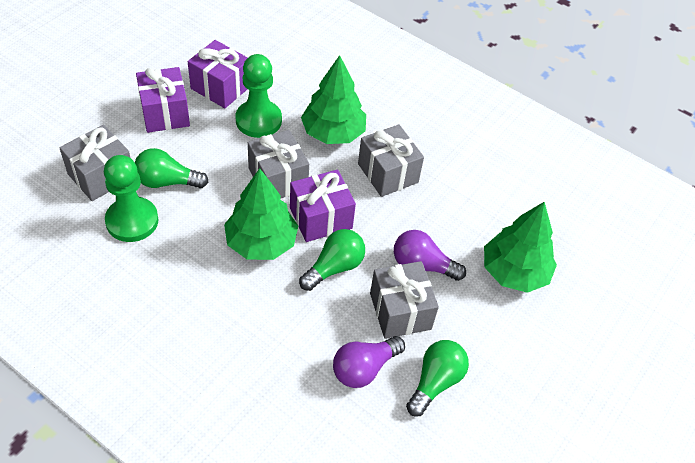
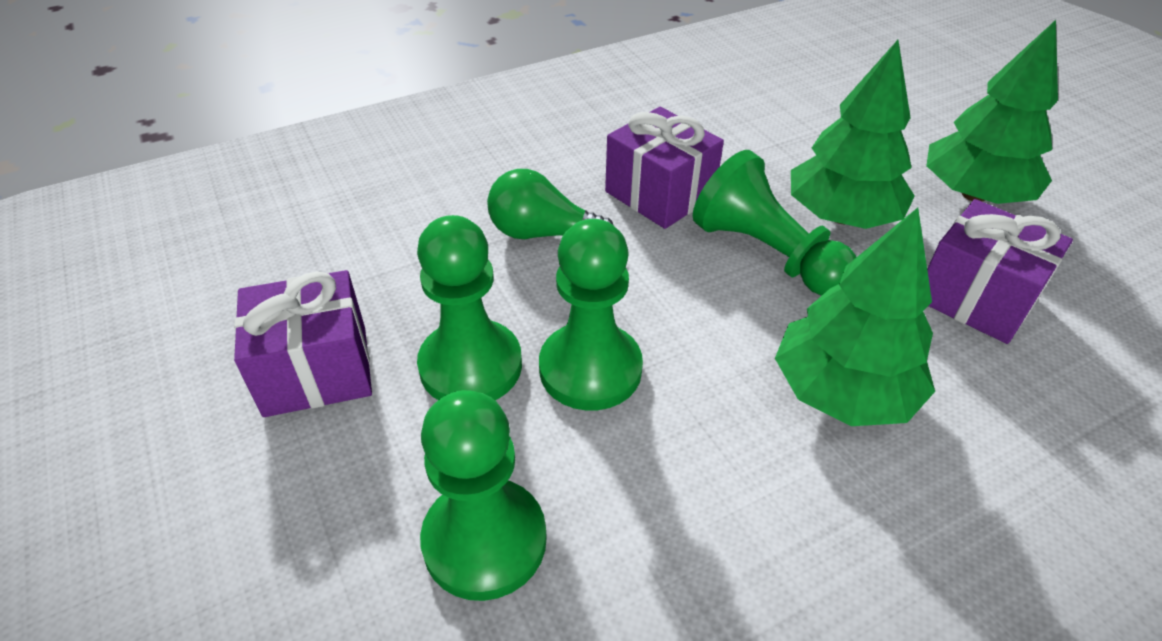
green light bulb: 3 -> 1
green pawn: 2 -> 4
grey gift: 4 -> 0
purple light bulb: 2 -> 0

